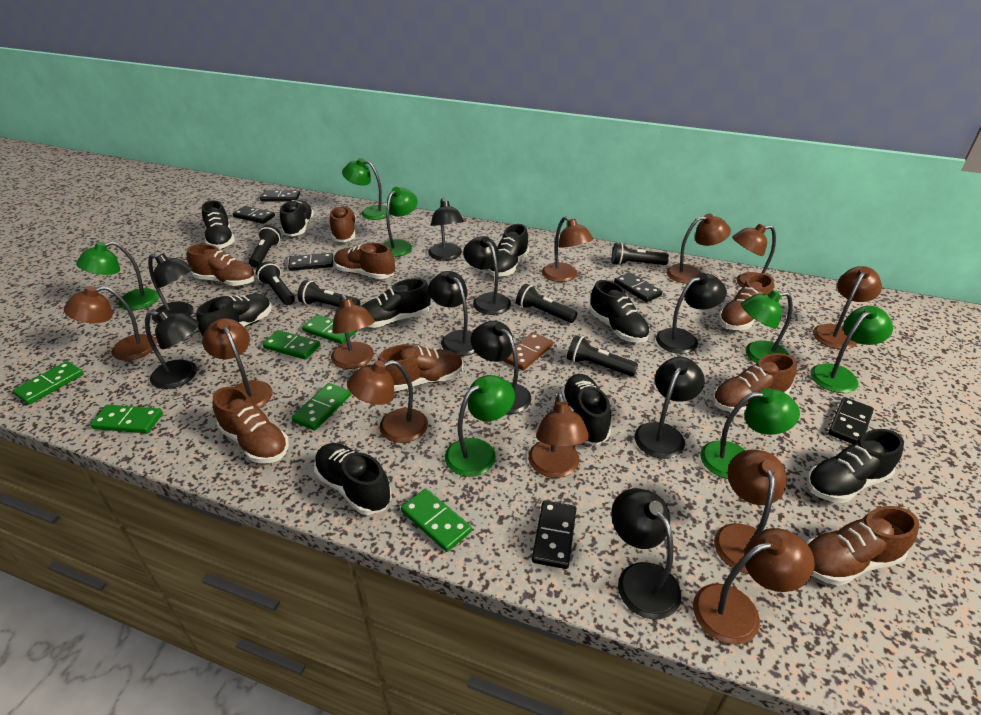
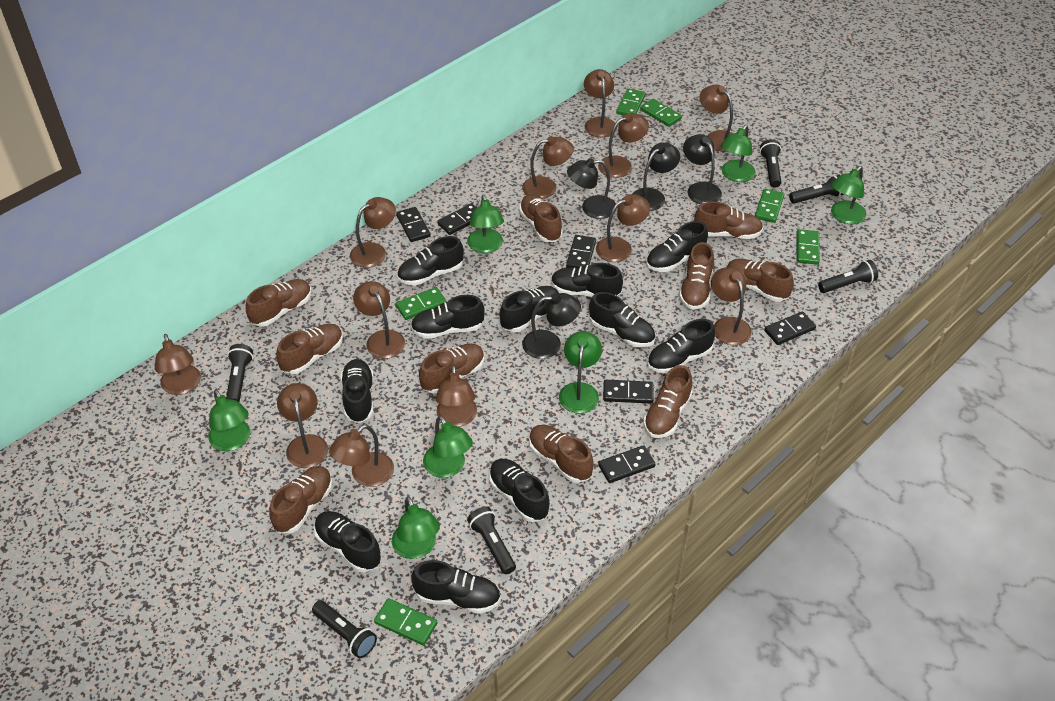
black lamp: 9 -> 4
black shoe: 9 -> 11
brown domino: 1 -> 0
brown lamp: 11 -> 12
brown shoe: 8 -> 10

